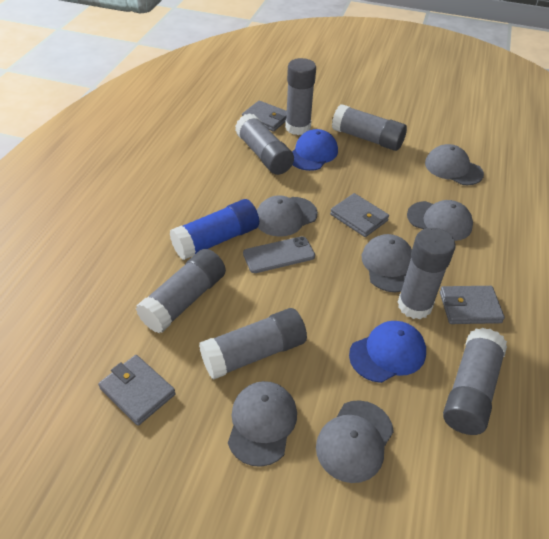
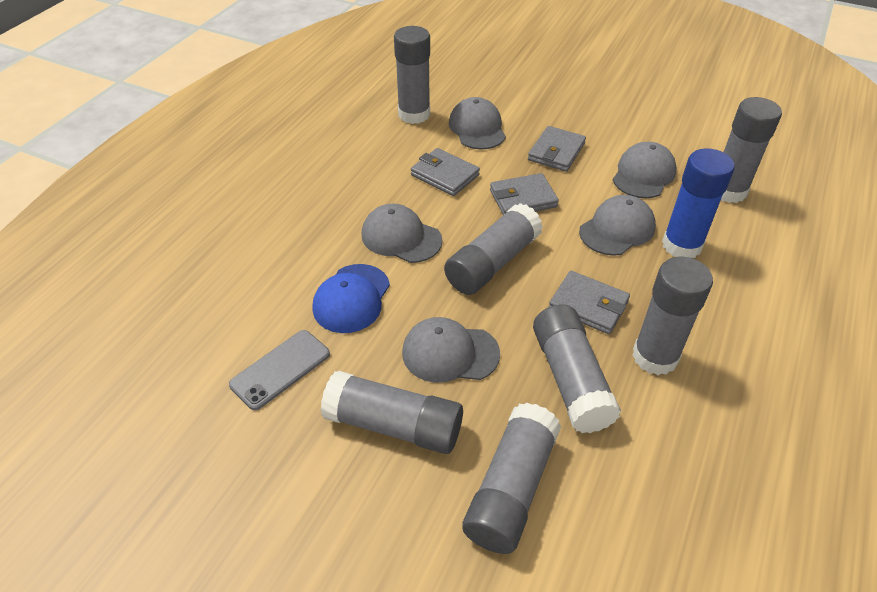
blue cap: 2 -> 1
grey cap: 6 -> 5

